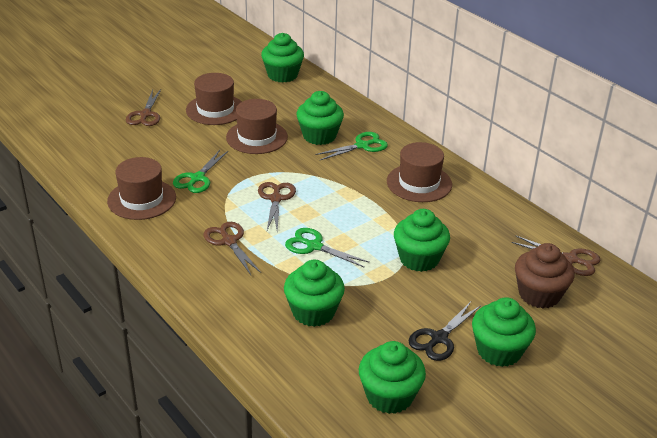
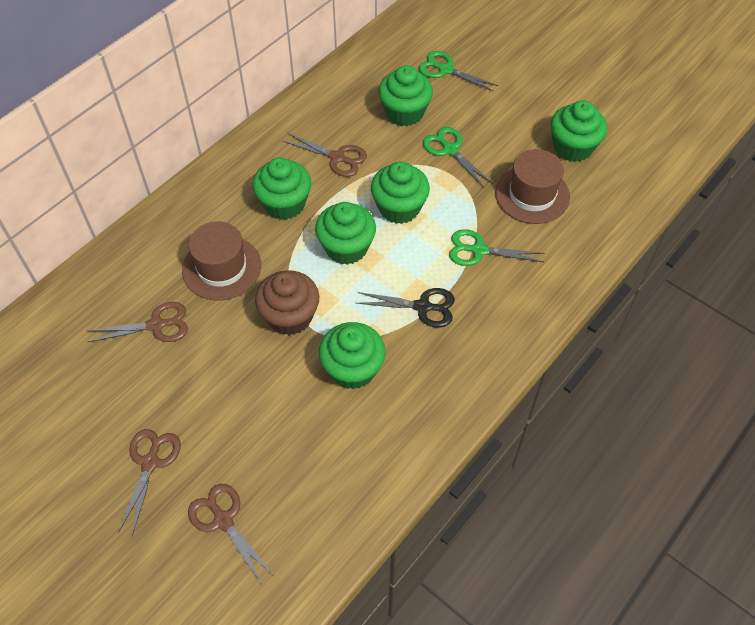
brown hat: 4 -> 2

